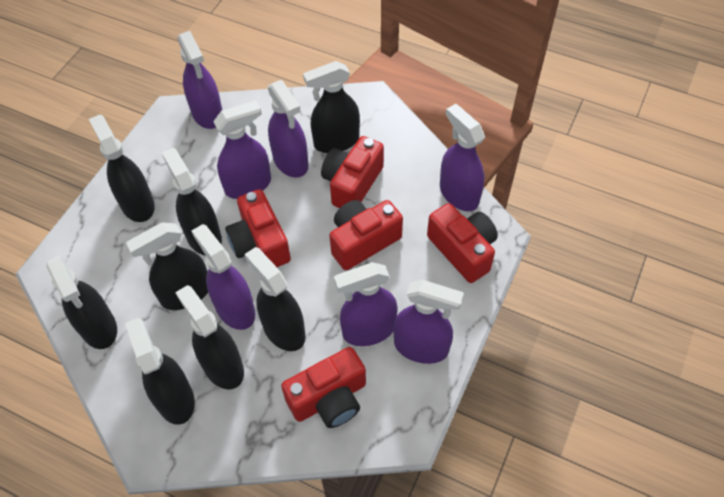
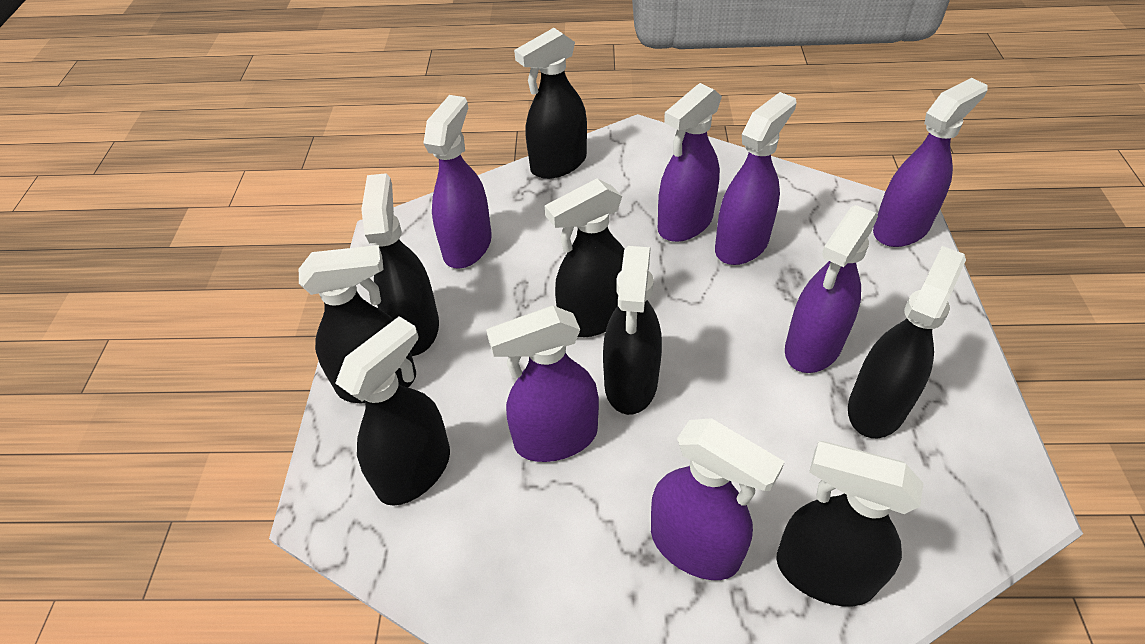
red camera: 5 -> 0

